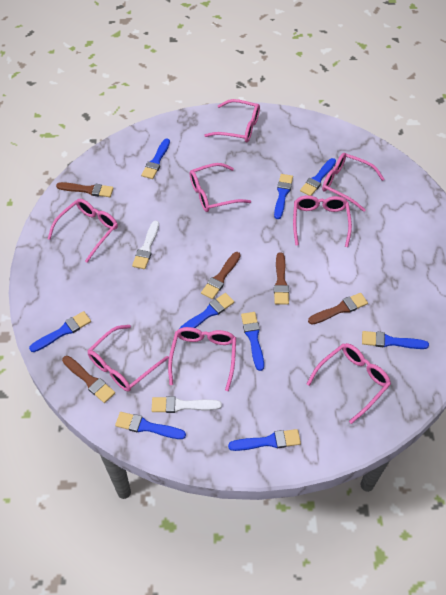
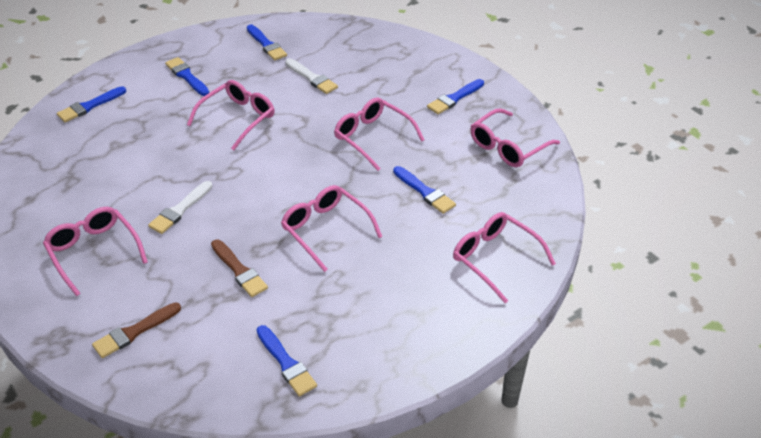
blue brush: 9 -> 6
brown brush: 5 -> 2
pink glasses: 8 -> 6

